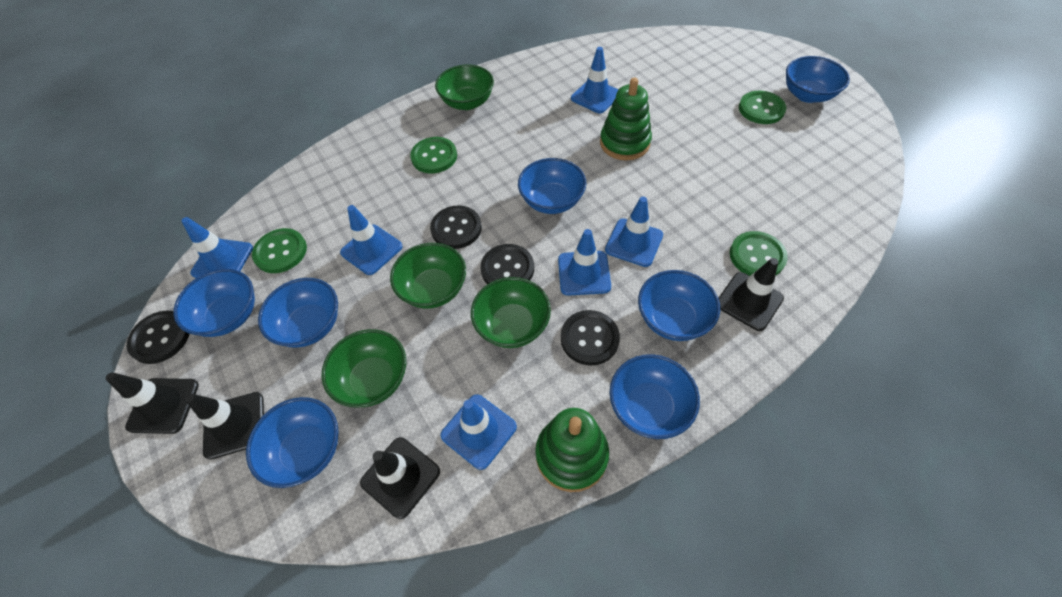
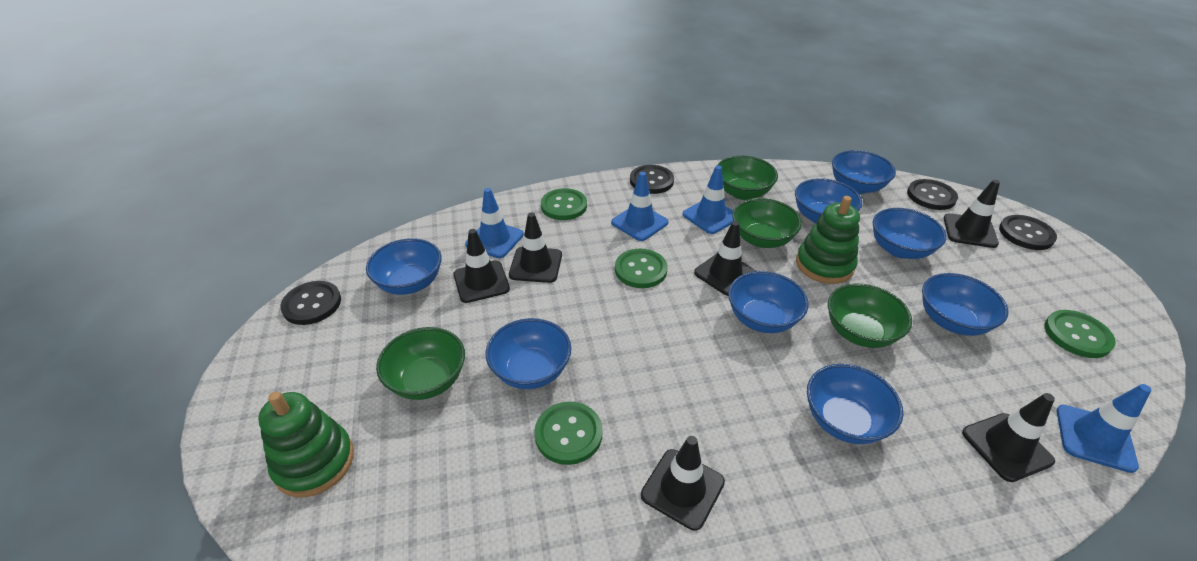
black traffic cone: 4 -> 6
blue bowl: 7 -> 8
blue traffic cone: 6 -> 4

